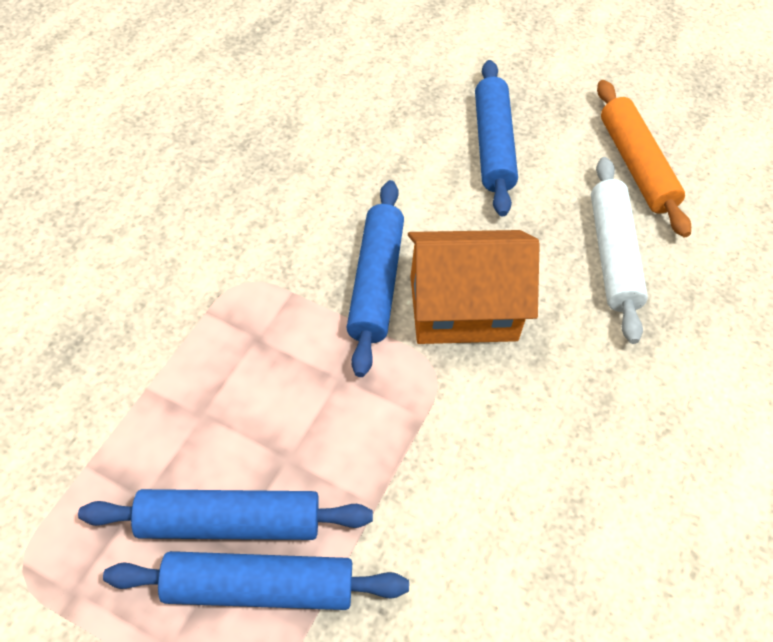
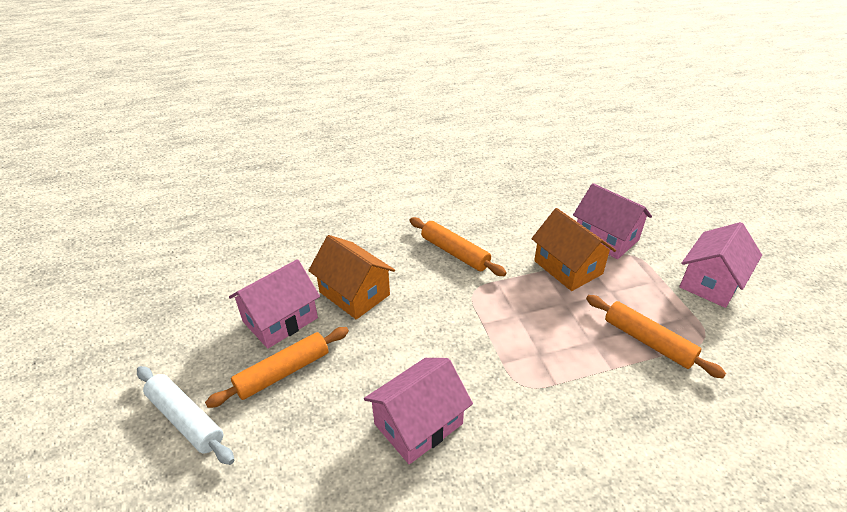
blue rolling pin: 4 -> 0
orange house: 1 -> 2
orange rolling pin: 1 -> 3
pink house: 0 -> 4

